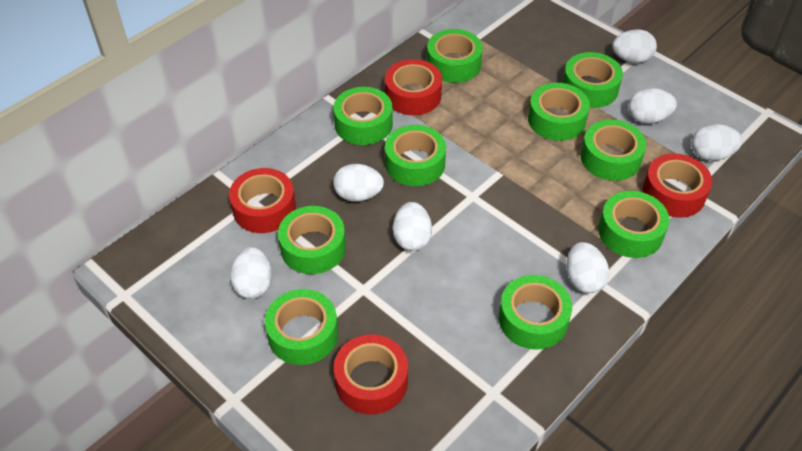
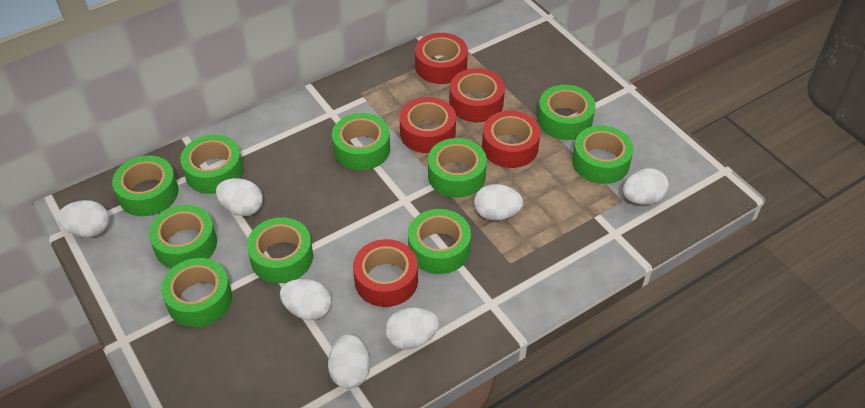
red tape: 4 -> 5

